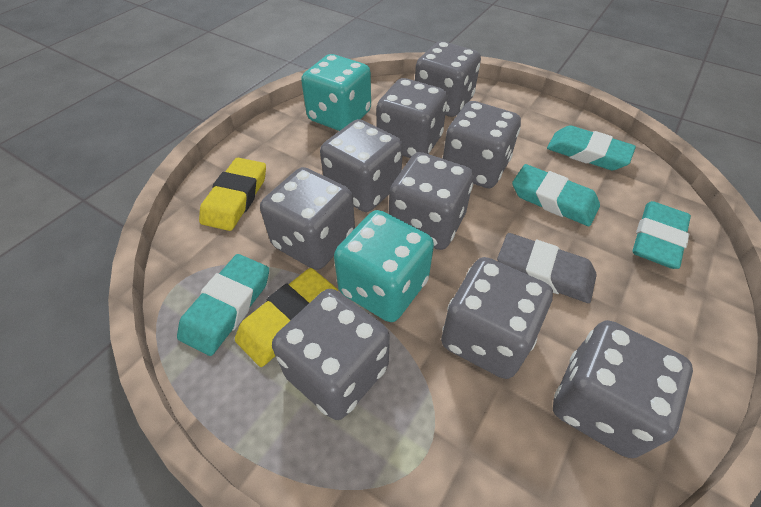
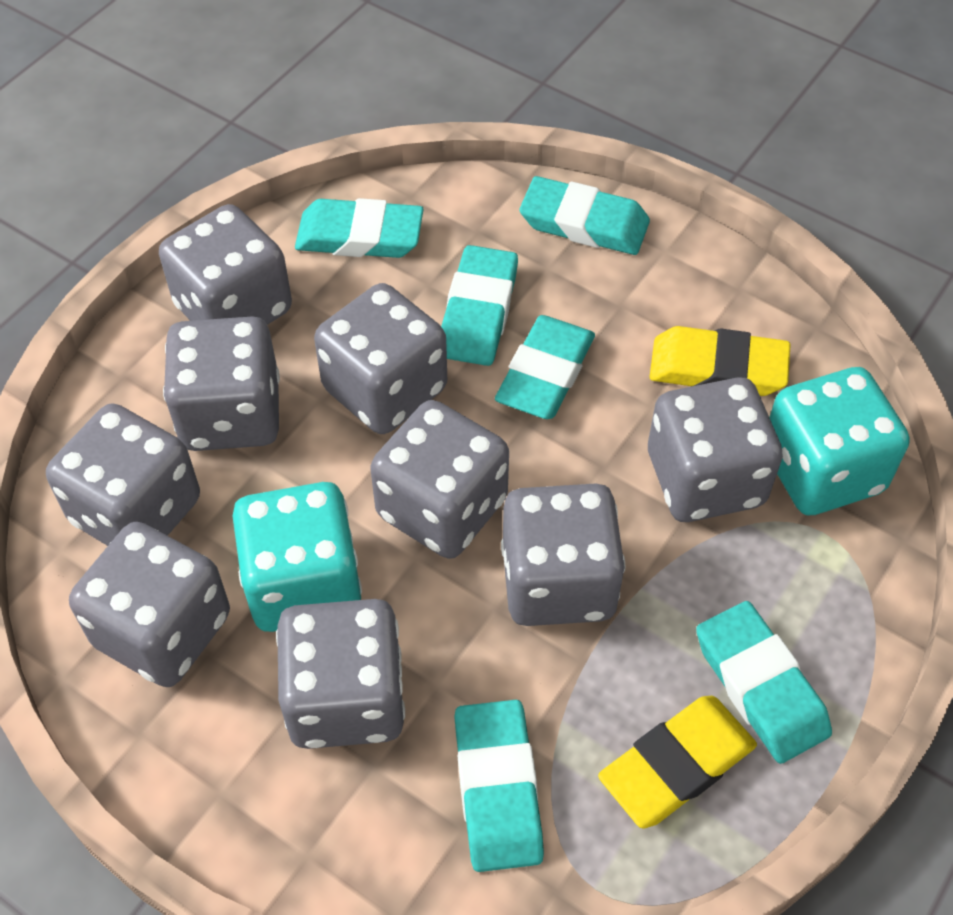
grey eraser: 1 -> 0
turquoise eraser: 4 -> 6

